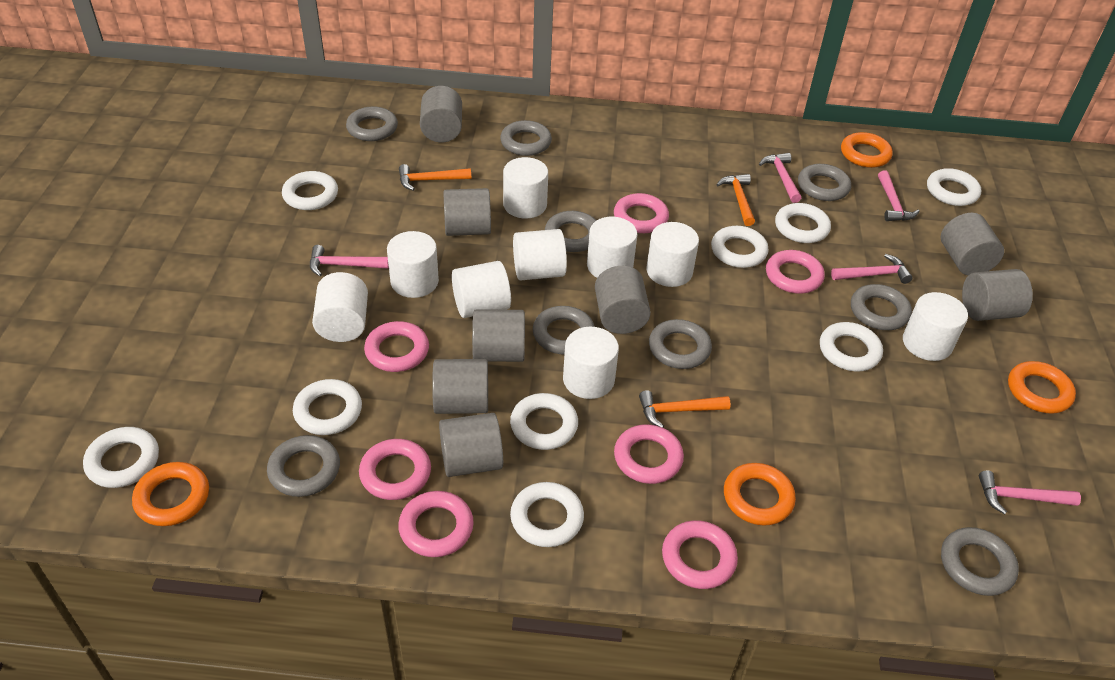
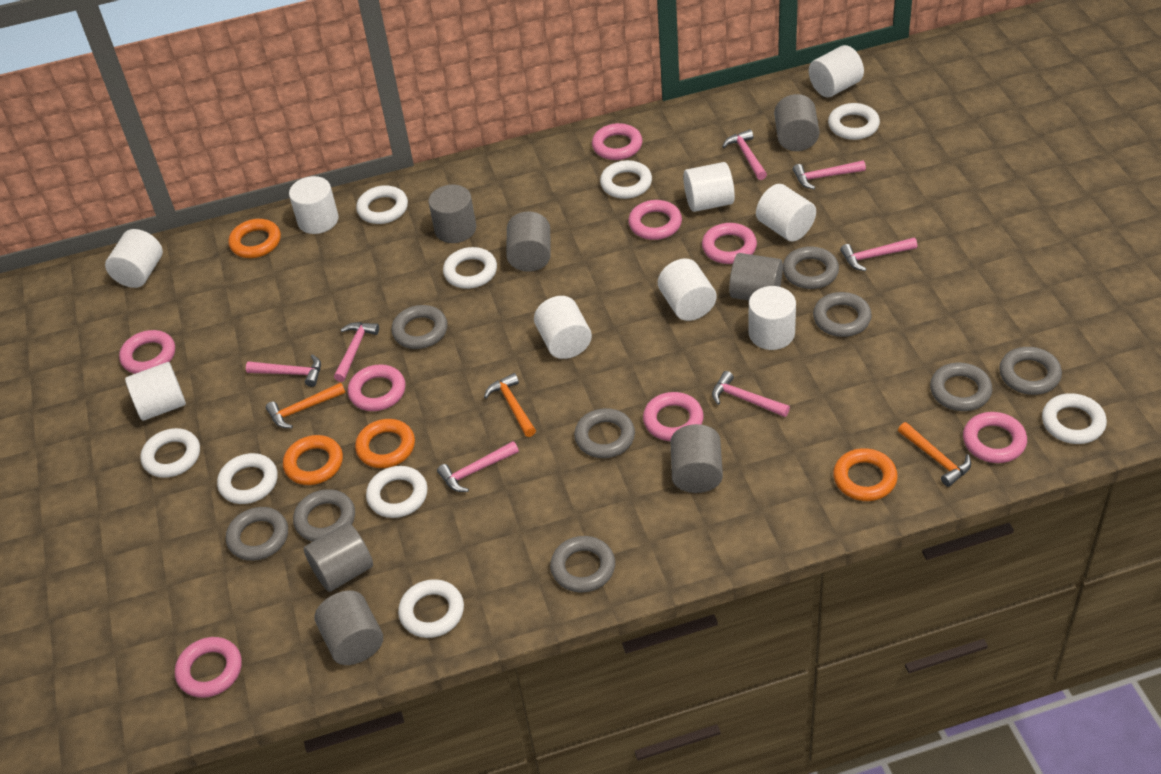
grey cylinder: 8 -> 7
pink hammer: 5 -> 7
pink ring: 7 -> 8

